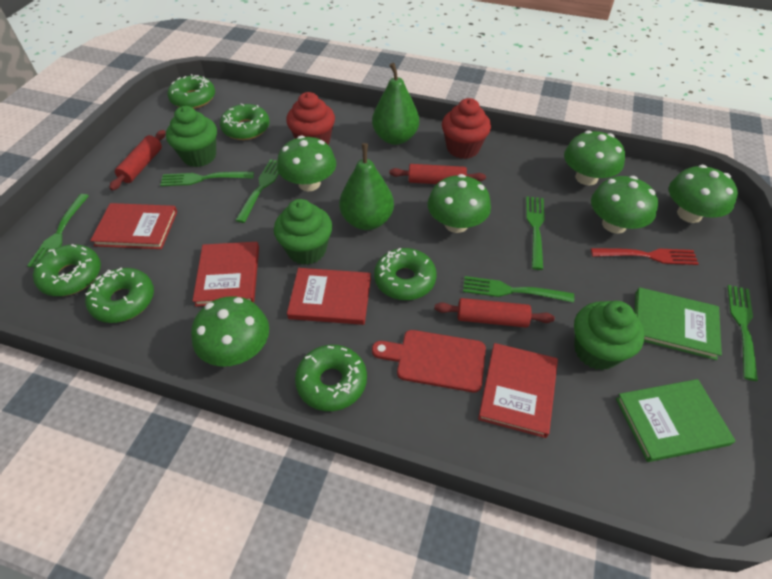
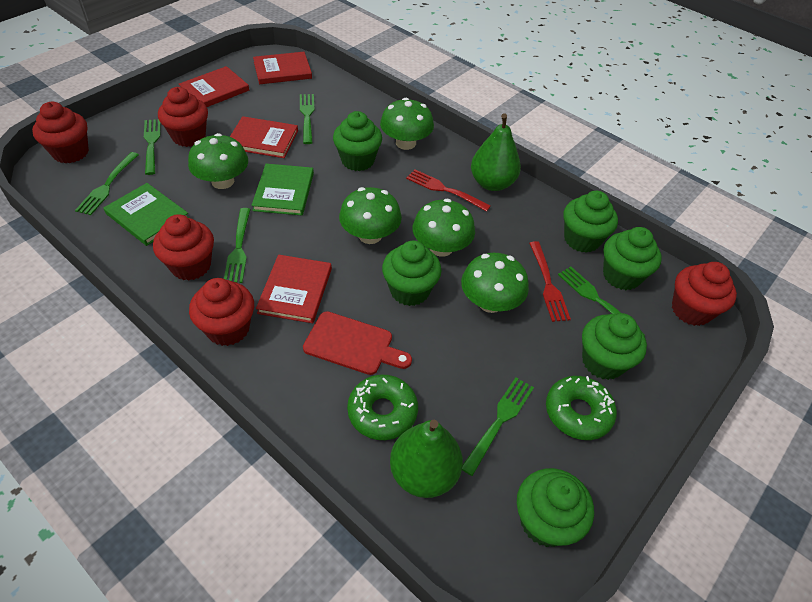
green cupcake: 3 -> 6
green donut: 6 -> 2
green mushroom: 6 -> 5
red cupcake: 2 -> 5
red fork: 1 -> 2
red rolling pin: 3 -> 0

